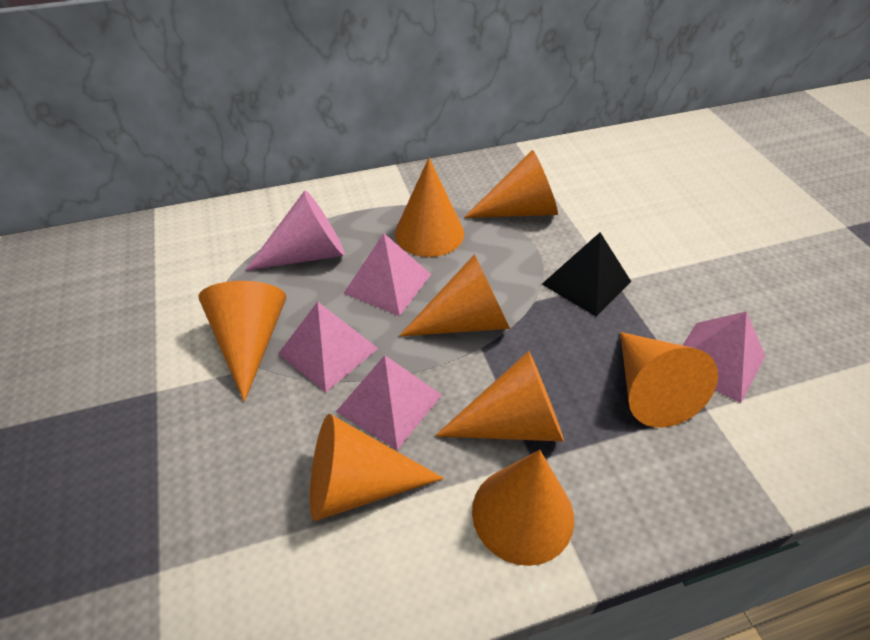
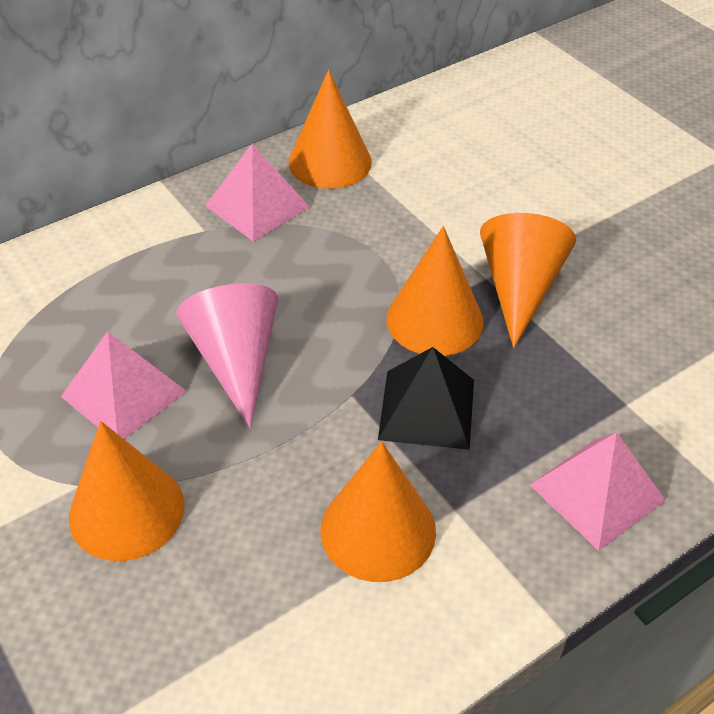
orange cone: 8 -> 5
pink pyramid: 4 -> 3

